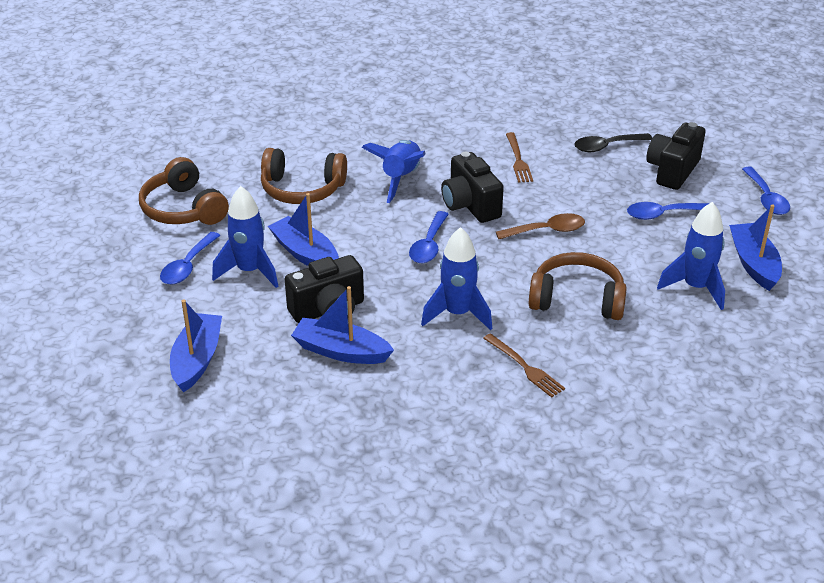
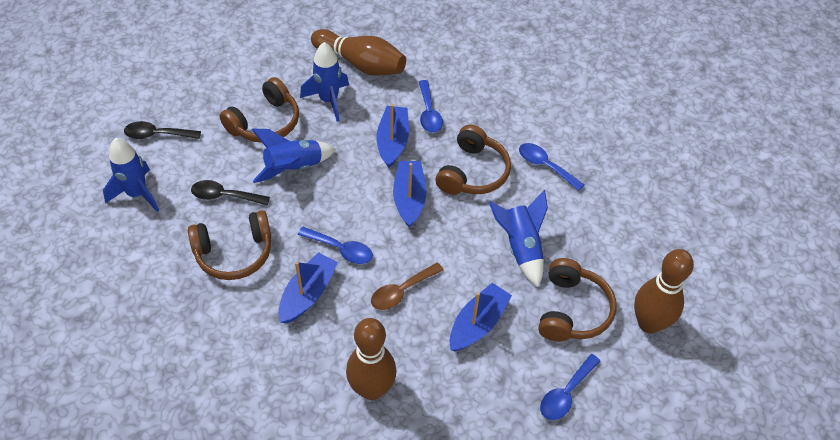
black camera: 3 -> 0
black spoon: 1 -> 2
brown bowling pin: 0 -> 3
brown fork: 2 -> 0
brown headphones: 3 -> 4

